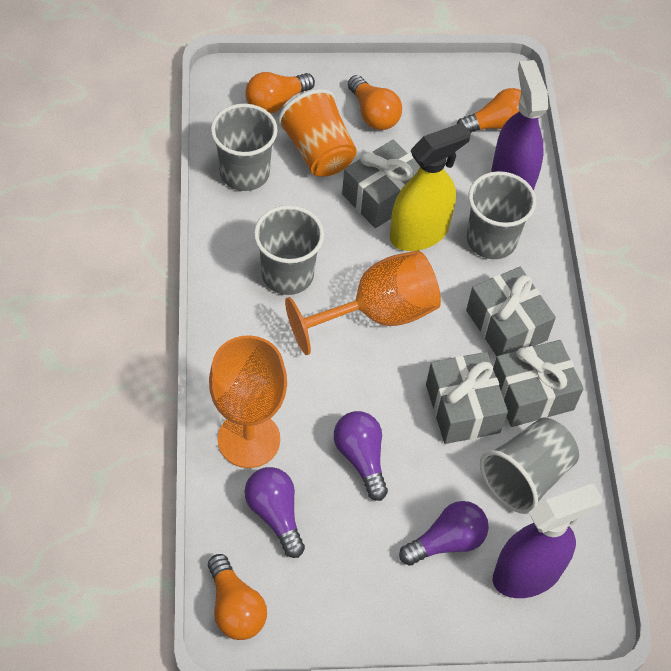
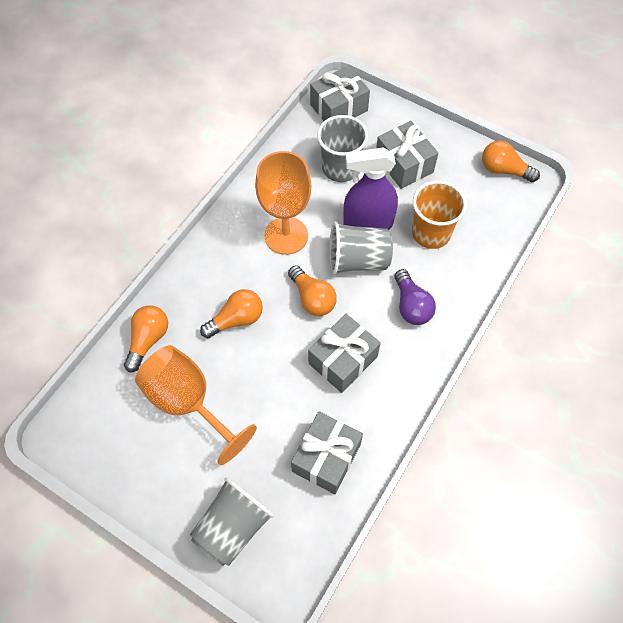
grey cup: 4 -> 3
purple light bulb: 3 -> 1
purple spray bottle: 2 -> 1
yellow spray bottle: 1 -> 0

